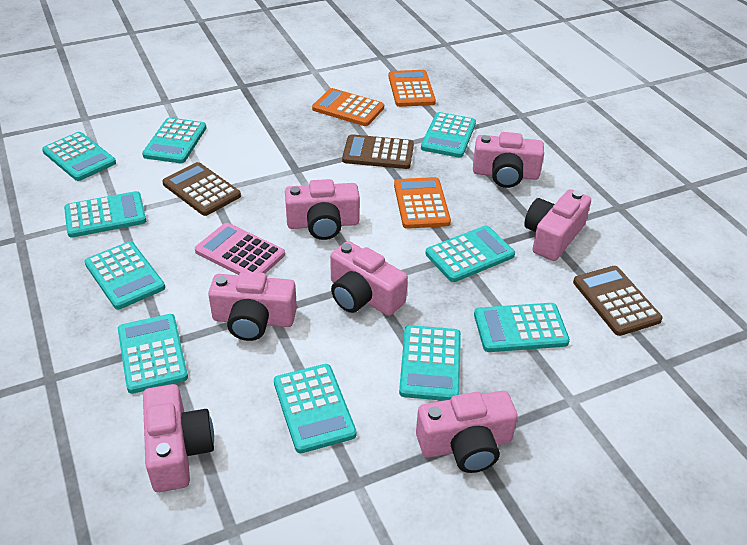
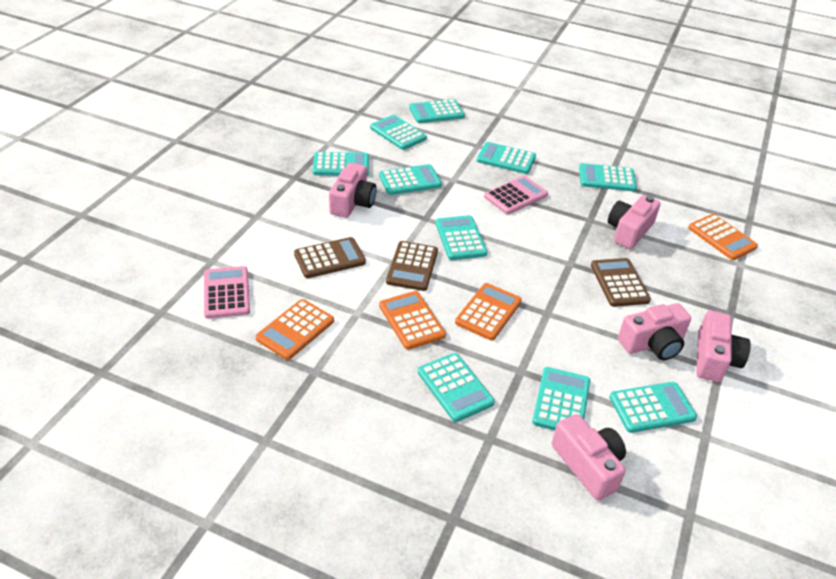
orange calculator: 3 -> 4
pink calculator: 1 -> 2
pink camera: 7 -> 5

